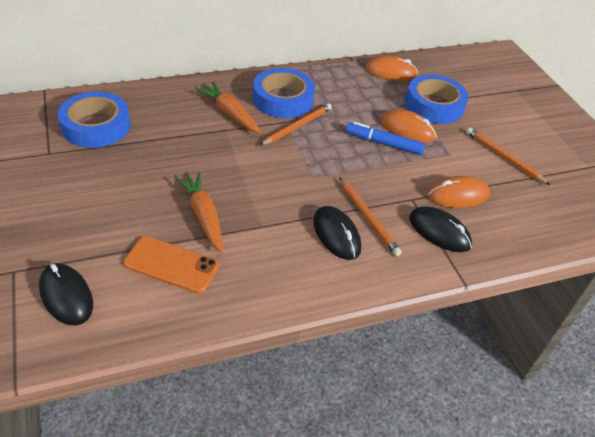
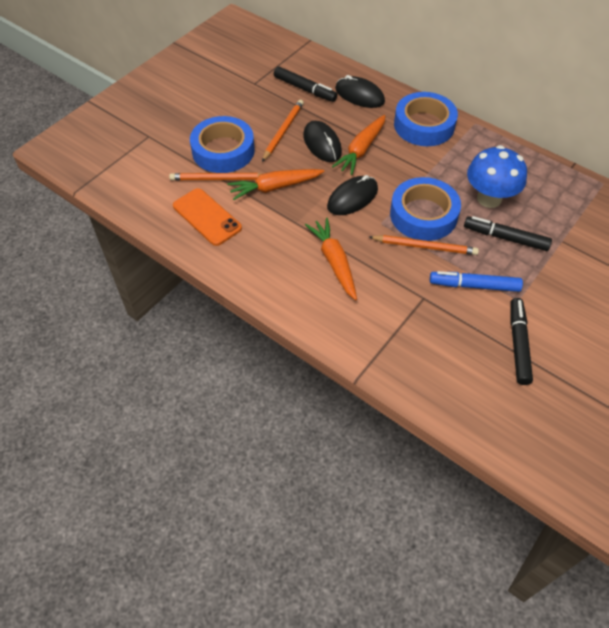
black marker: 0 -> 3
blue mushroom: 0 -> 1
orange carrot: 2 -> 3
orange mouse: 3 -> 0

